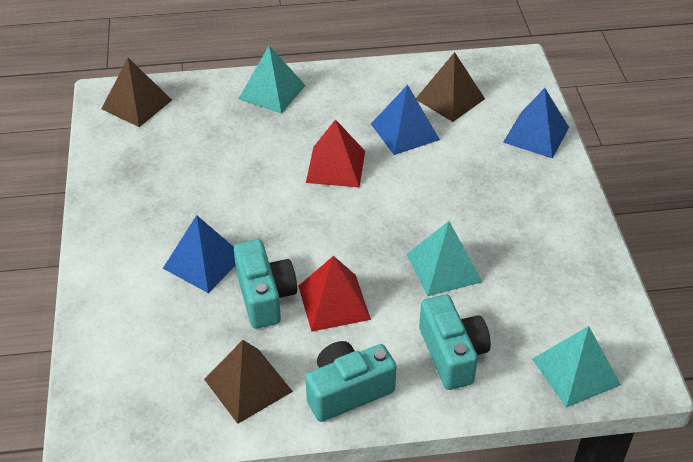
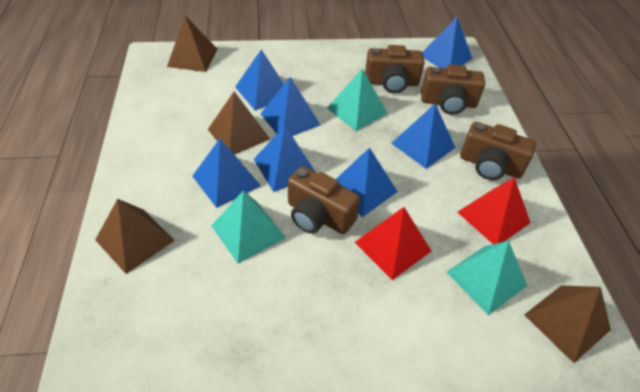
blue pyramid: 3 -> 7
brown camera: 0 -> 4
brown pyramid: 3 -> 4
turquoise camera: 3 -> 0

